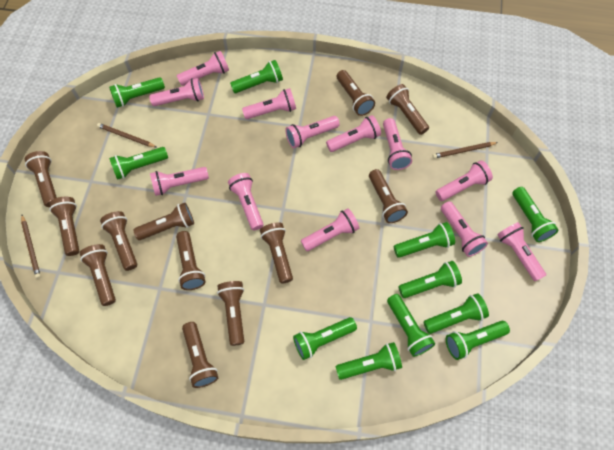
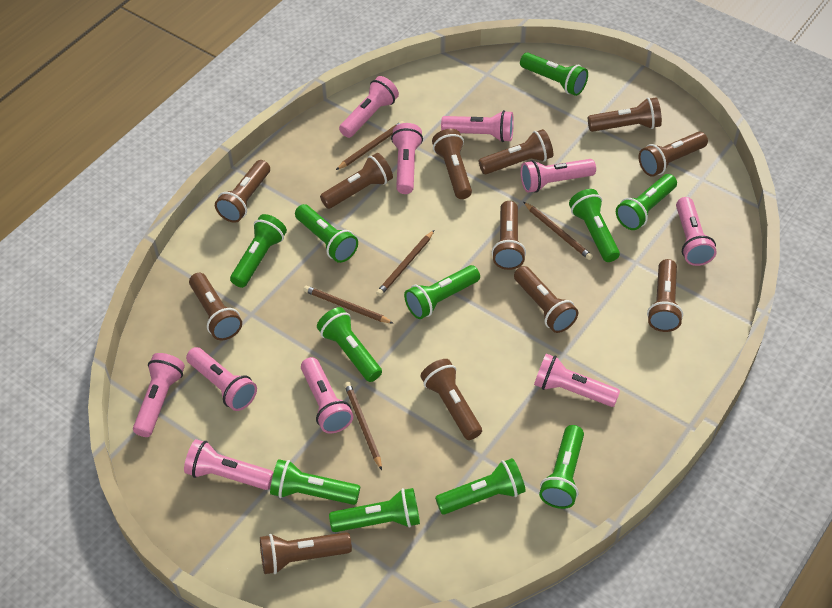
brown pencil: 3 -> 5
pink flashlight: 12 -> 10

